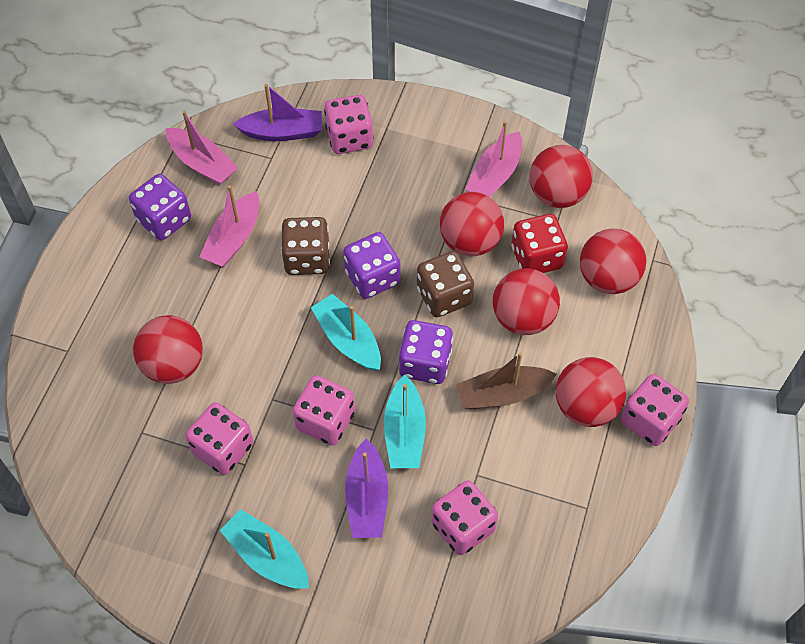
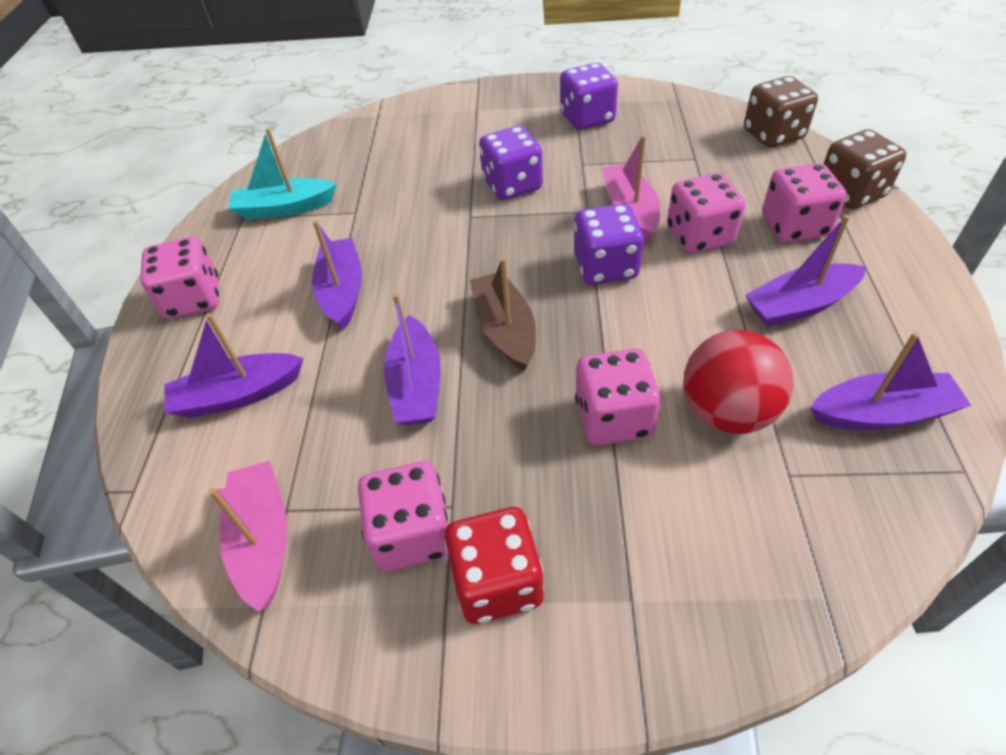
pink boat: 3 -> 2
purple boat: 2 -> 5
red ball: 6 -> 1
turquoise boat: 3 -> 1

